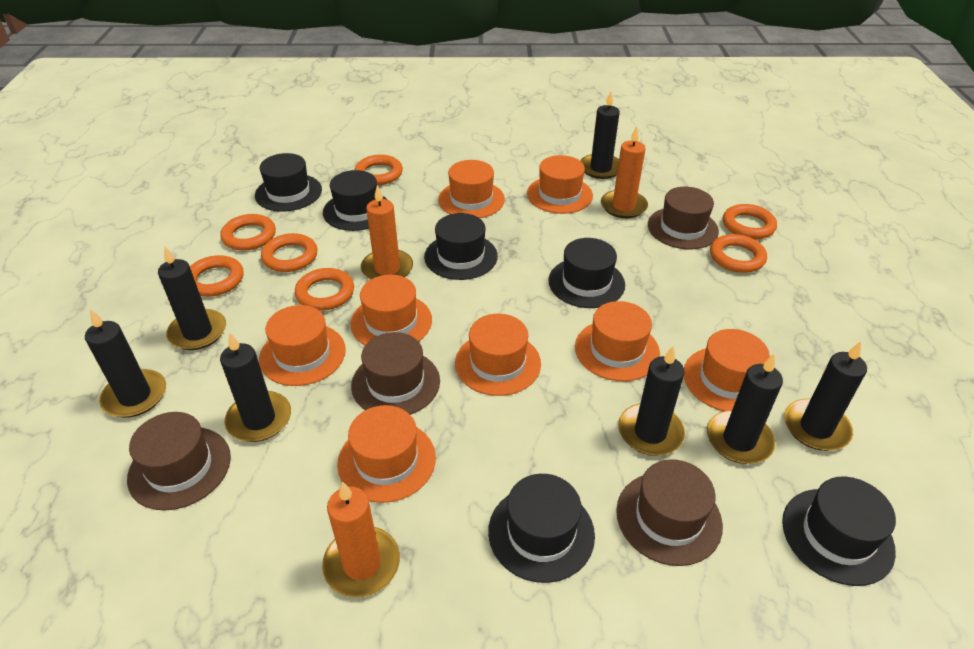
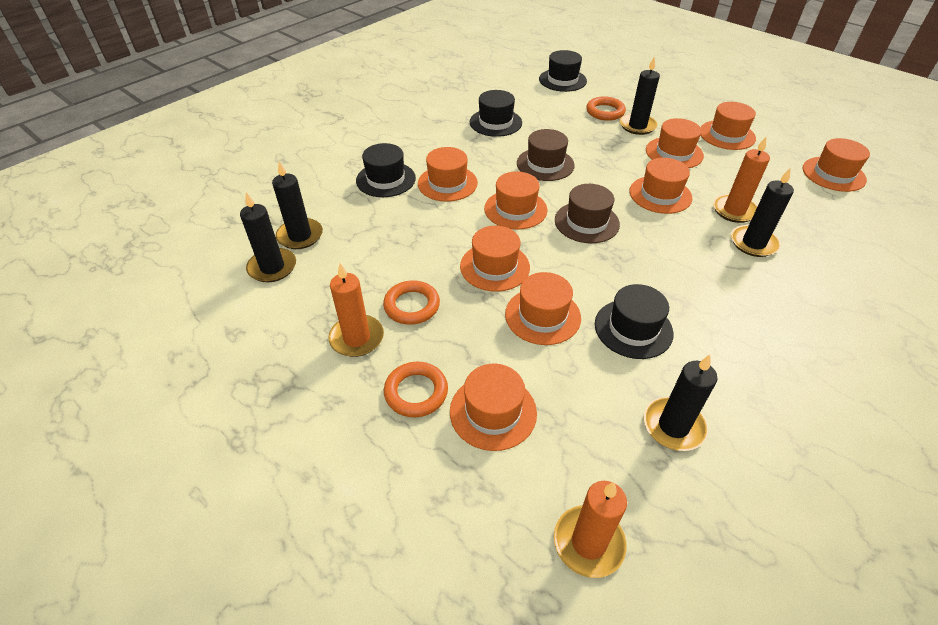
black candle: 7 -> 5
black hat: 6 -> 4
brown hat: 4 -> 2
orange hat: 8 -> 9
orange ring: 7 -> 3

